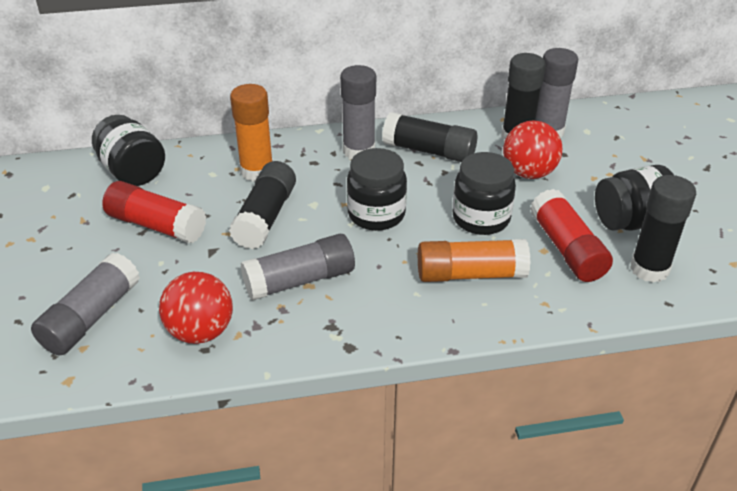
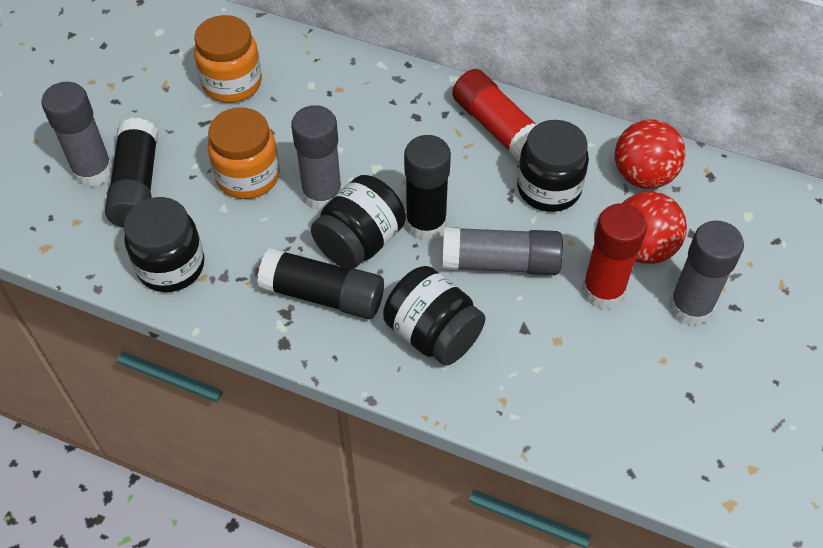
black glue stick: 4 -> 3
orange glue stick: 2 -> 0
orange jar: 0 -> 2

